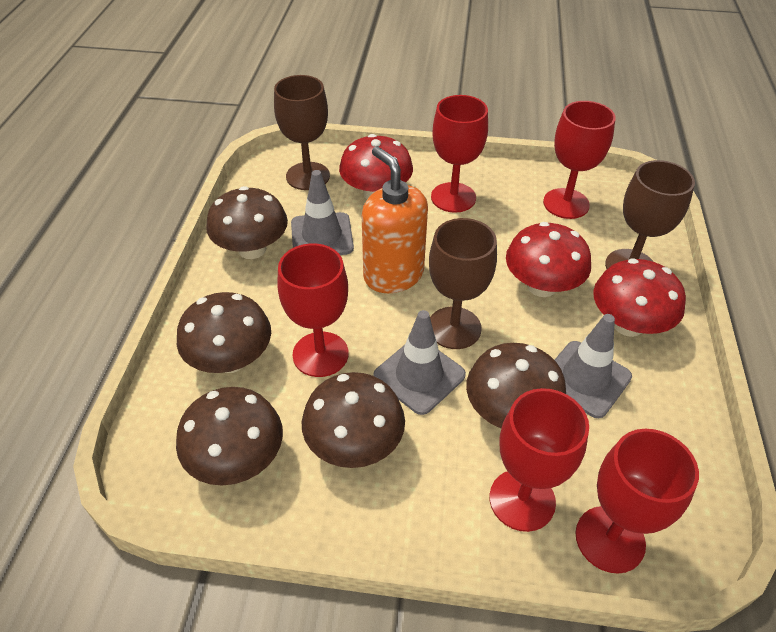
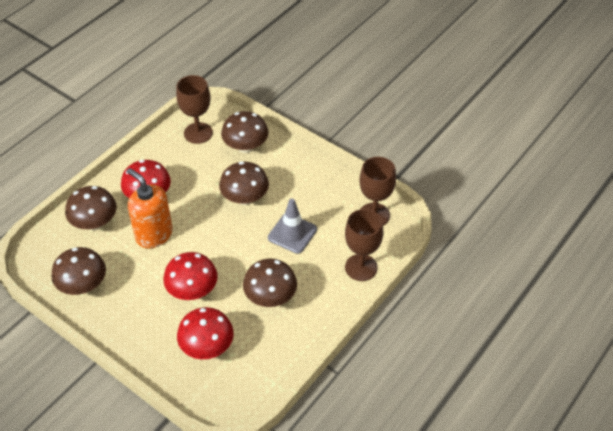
grey traffic cone: 3 -> 1
red goblet: 5 -> 0

